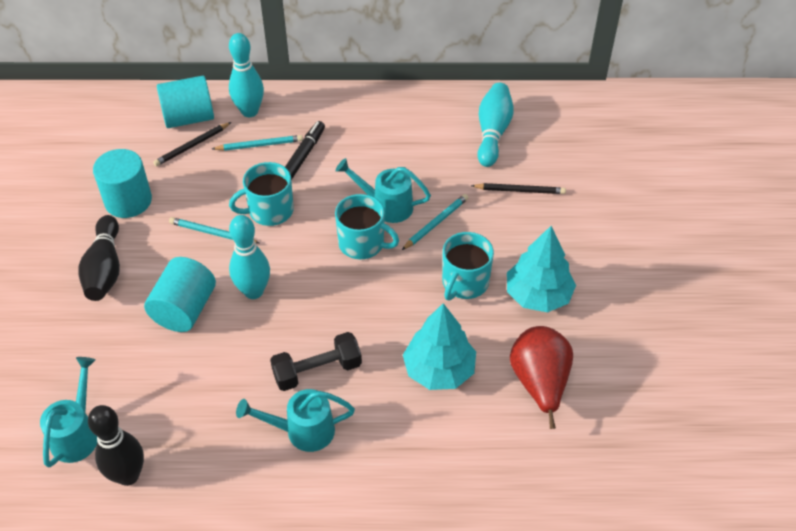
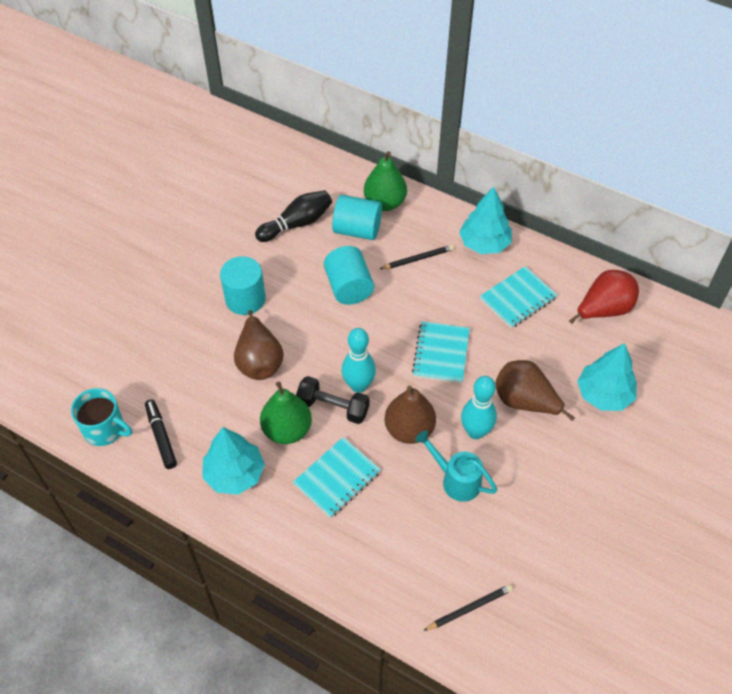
black bowling pin: 2 -> 1
brown pear: 0 -> 3
green pear: 0 -> 2
turquoise bowling pin: 3 -> 2
turquoise mug: 3 -> 1
turquoise notebook: 0 -> 3
turquoise pencil: 3 -> 0
turquoise tree: 2 -> 3
turquoise watering can: 3 -> 1

